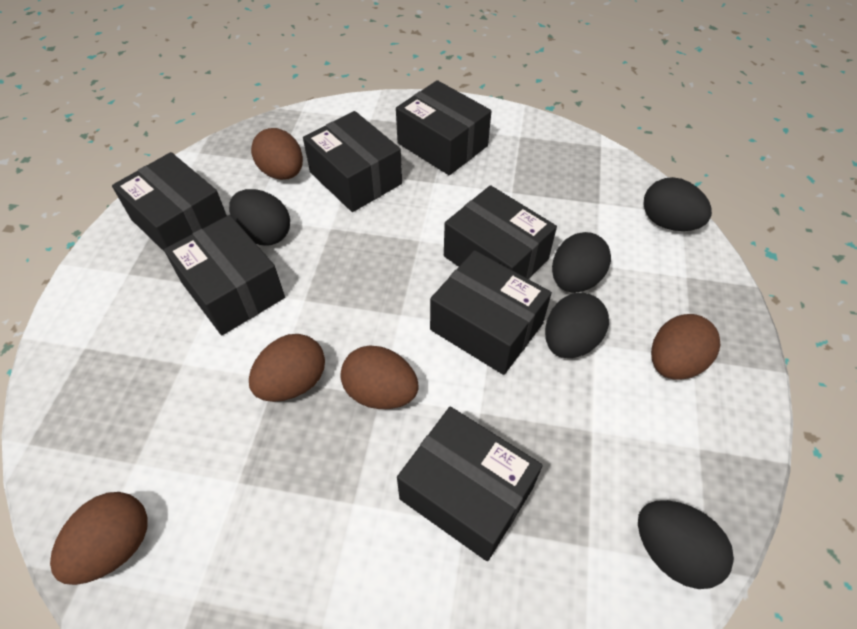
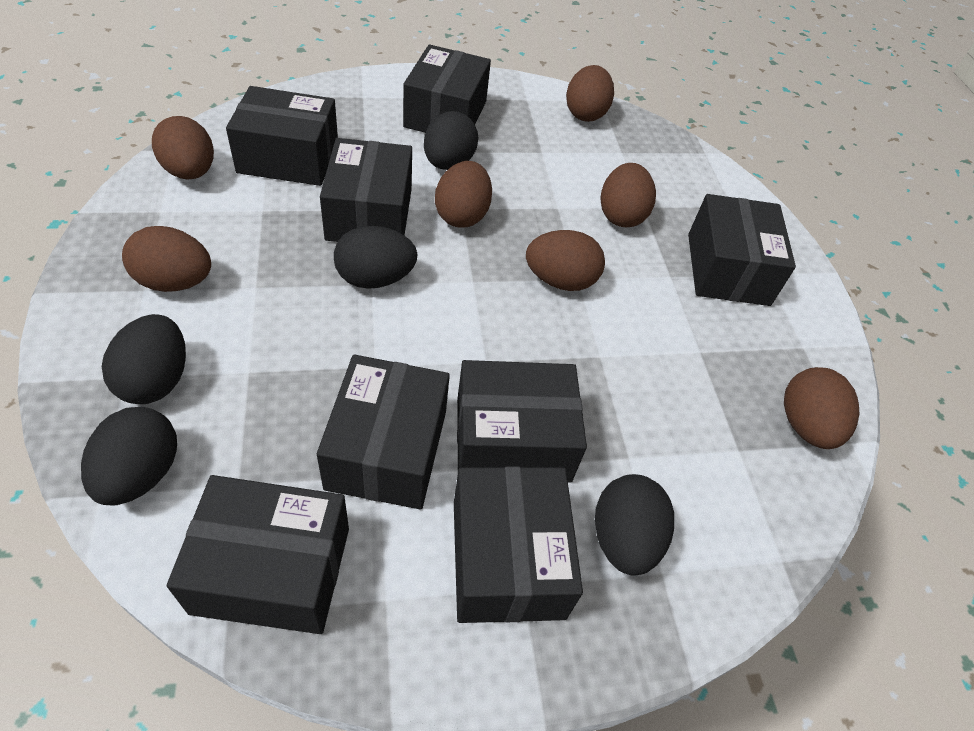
black box: 7 -> 8
brown egg: 5 -> 7

